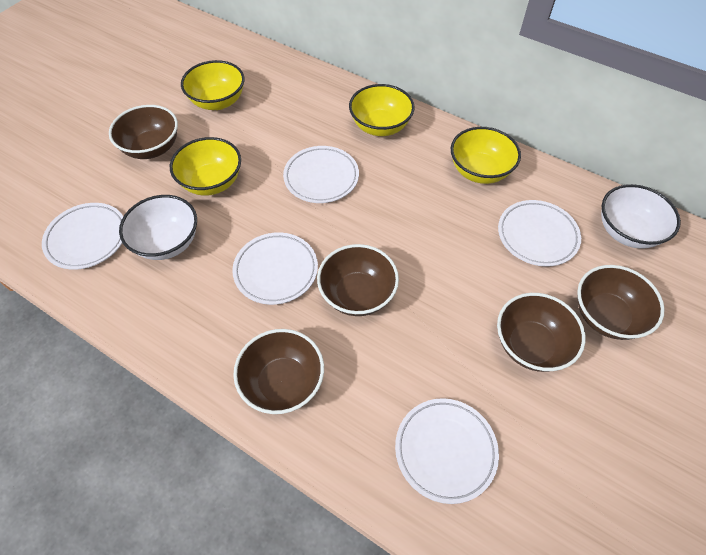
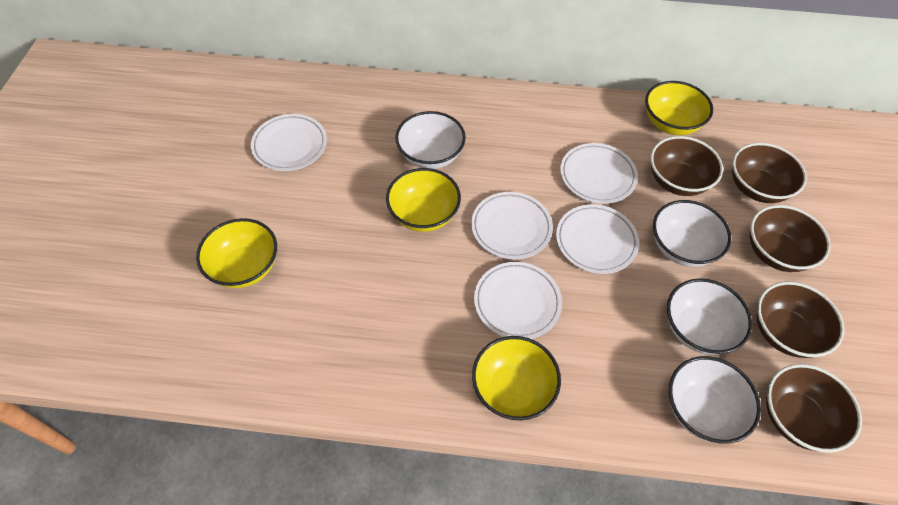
white bowl: 2 -> 4

